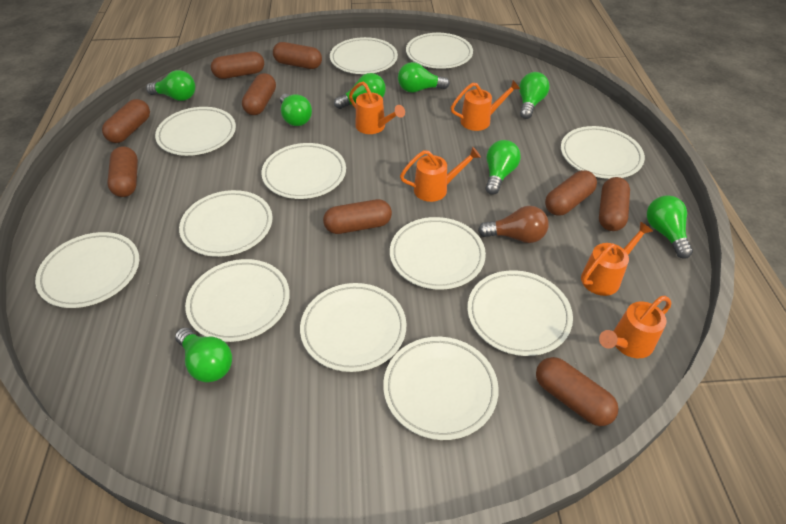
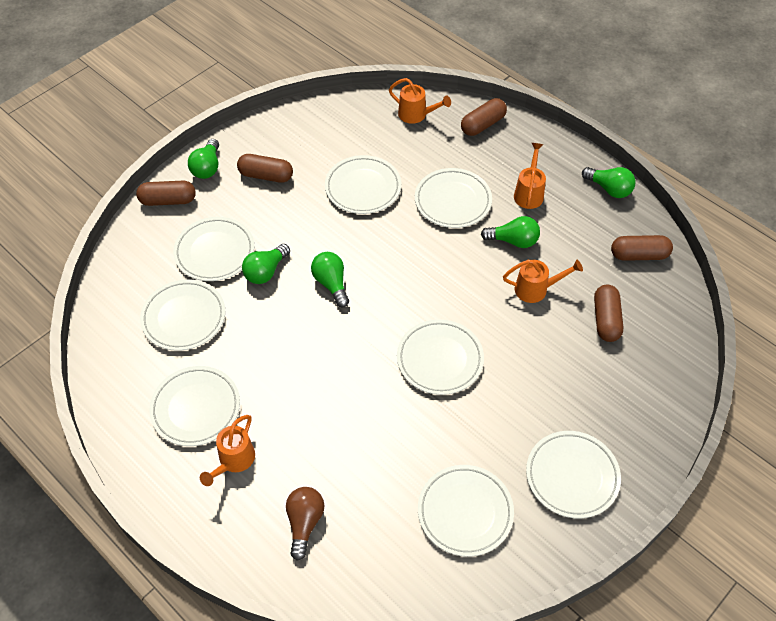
brown capsule: 9 -> 5
green light bulb: 8 -> 5
orange watering can: 5 -> 4
white plate: 12 -> 8

